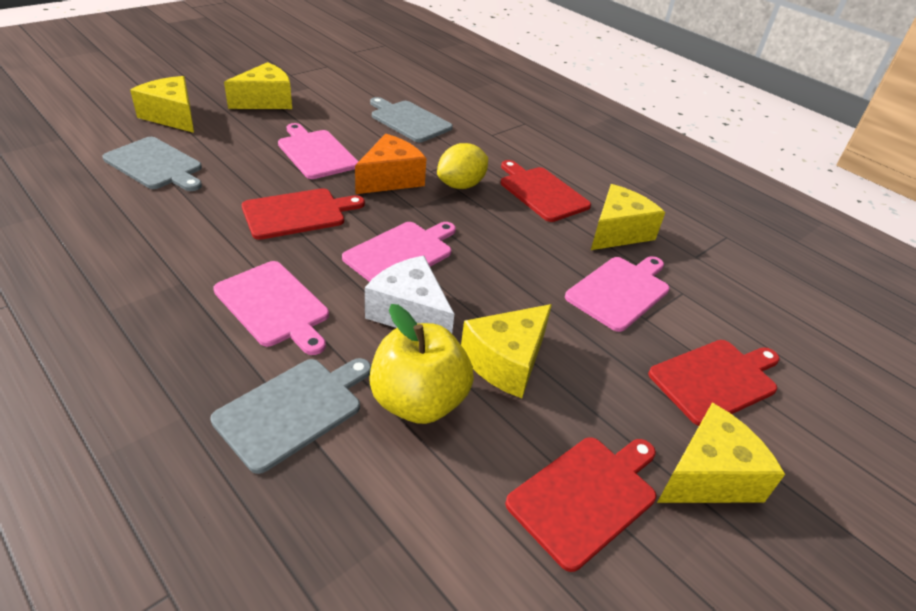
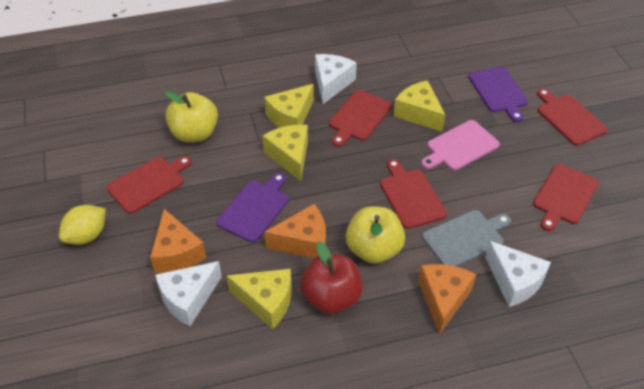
grey cutting board: 3 -> 1
orange cheese: 1 -> 3
pink cutting board: 4 -> 1
purple cutting board: 0 -> 2
red apple: 0 -> 1
red cutting board: 4 -> 5
white cheese: 1 -> 3
yellow apple: 1 -> 2
yellow cheese: 5 -> 4

